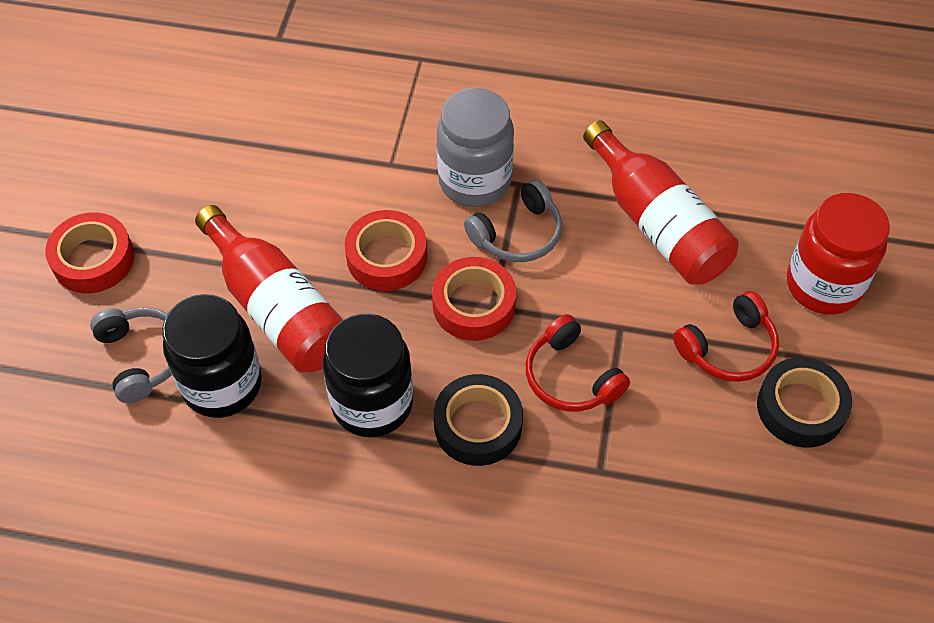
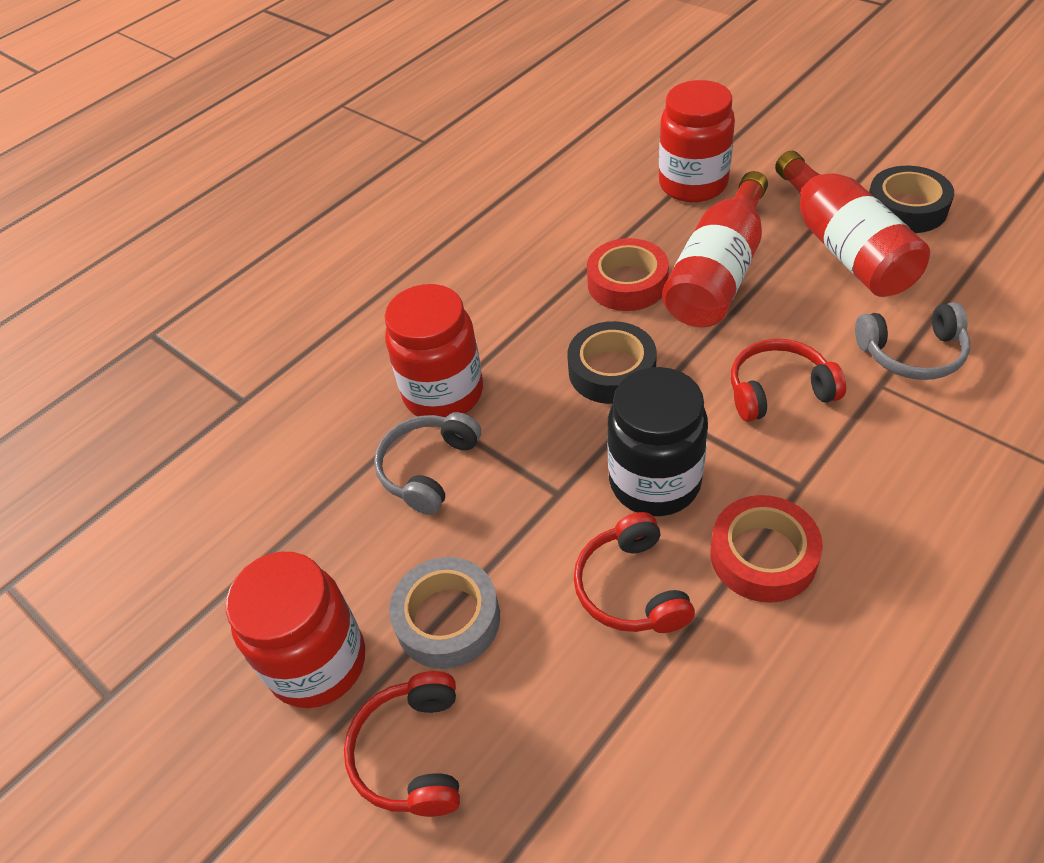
black jar: 2 -> 1
grey jar: 1 -> 0
grey tape: 0 -> 1
red headphones: 2 -> 3
red jar: 1 -> 3
red tape: 3 -> 2

